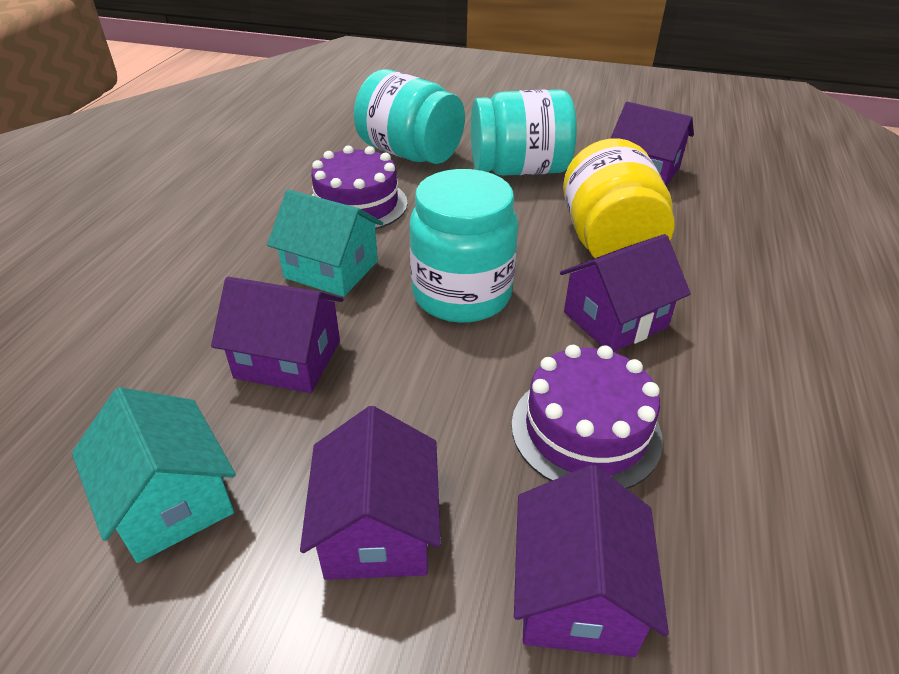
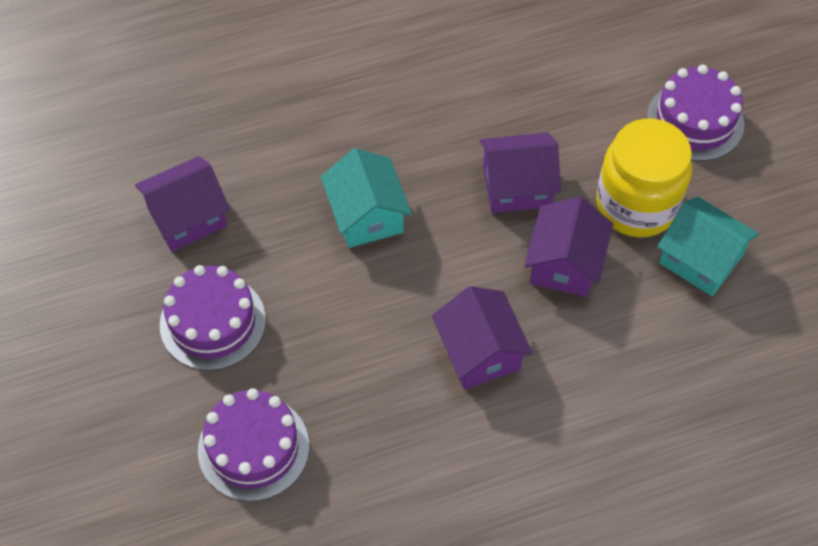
purple cake: 2 -> 3
purple house: 5 -> 4
turquoise jar: 3 -> 0

